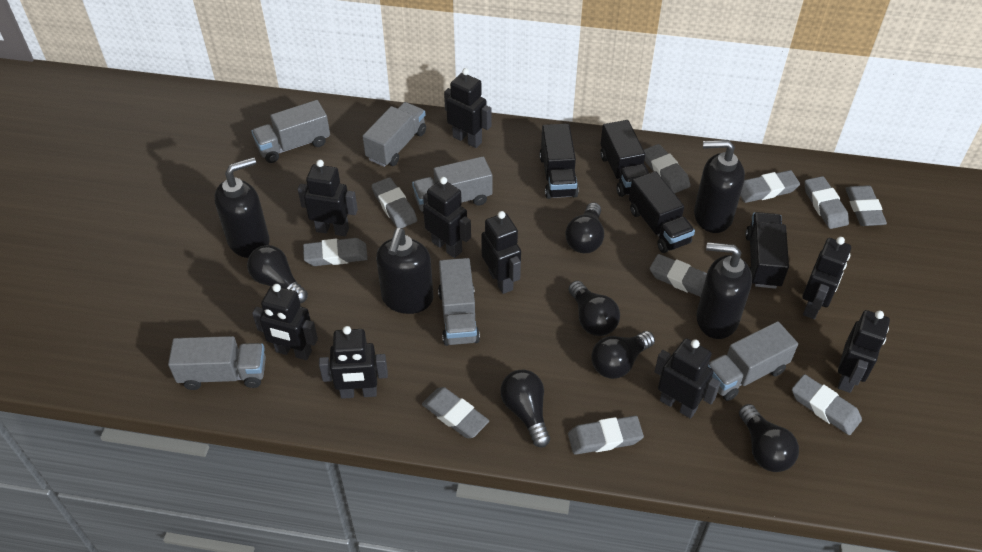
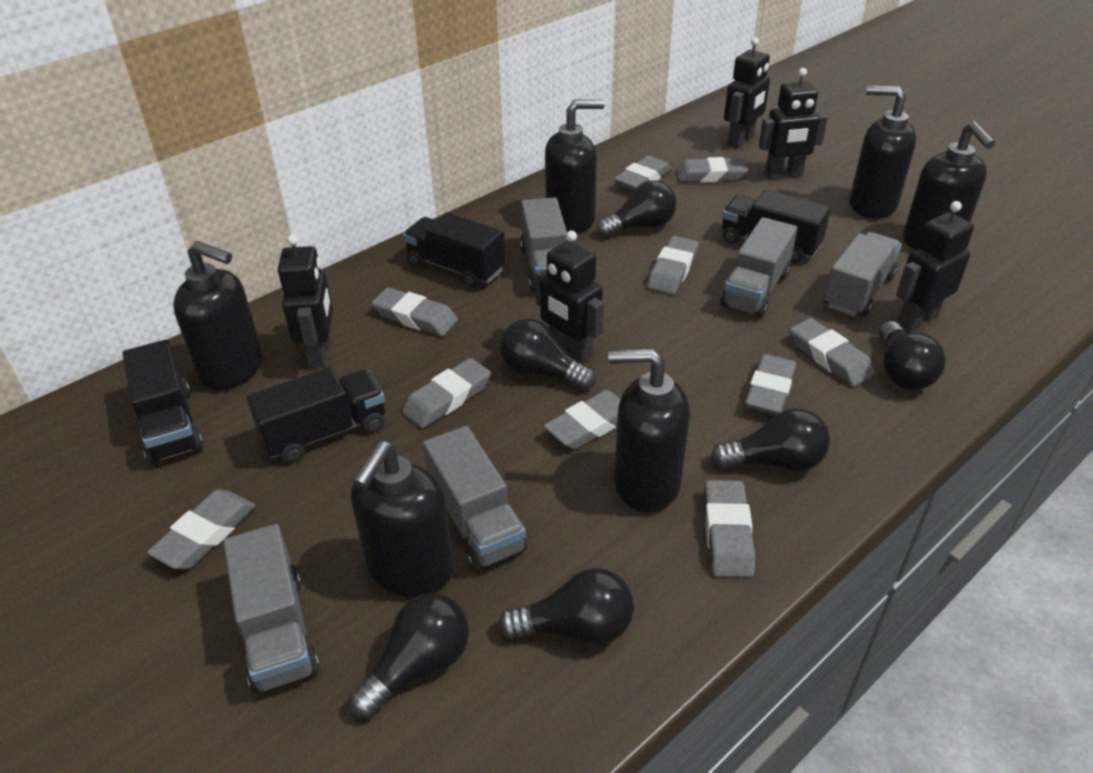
black robot: 9 -> 5
black soap dispenser: 4 -> 6
grey truck: 6 -> 5

